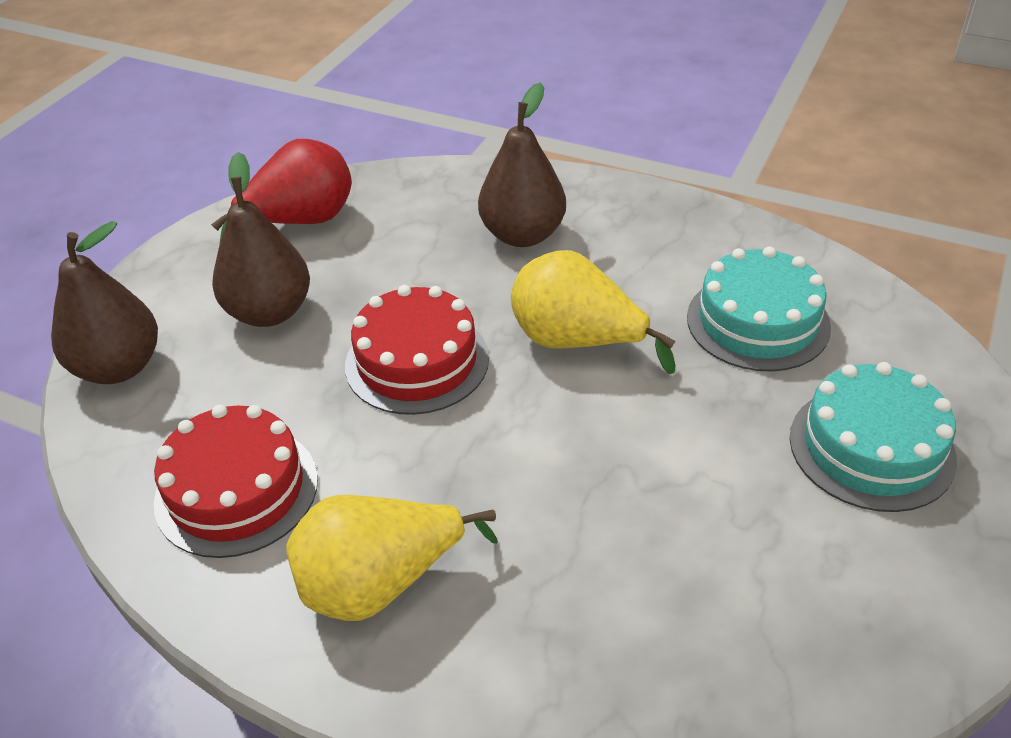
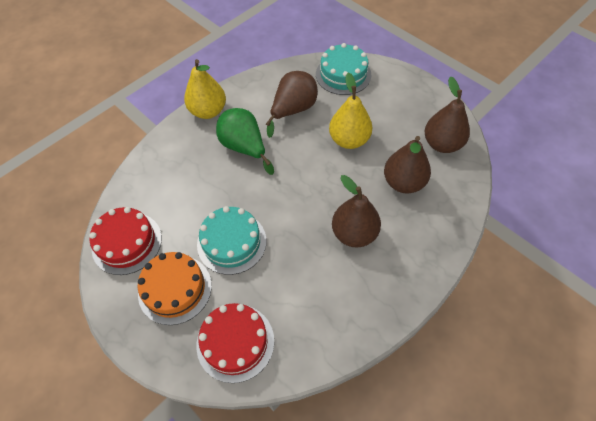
brown pear: 3 -> 4
green pear: 0 -> 1
orange cake: 0 -> 1
red pear: 1 -> 0

